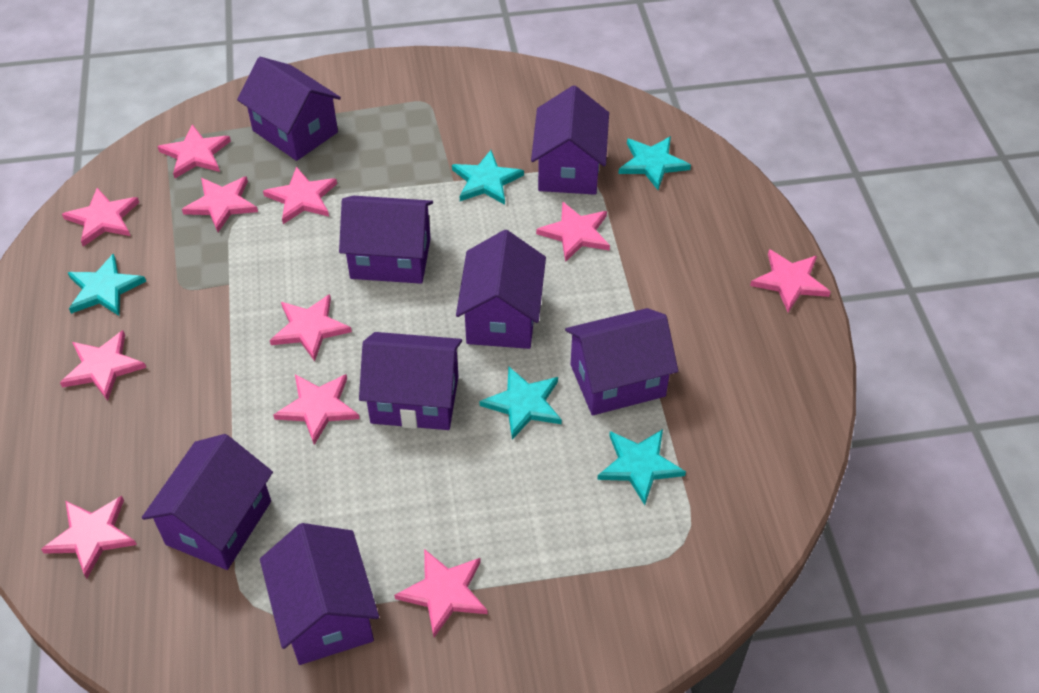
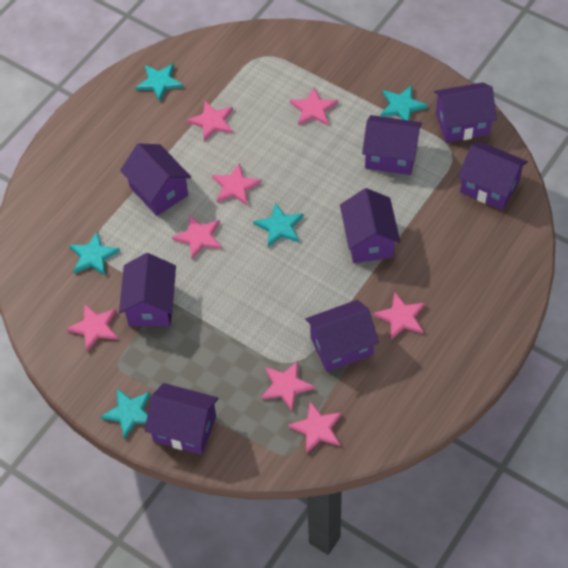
pink star: 11 -> 8

